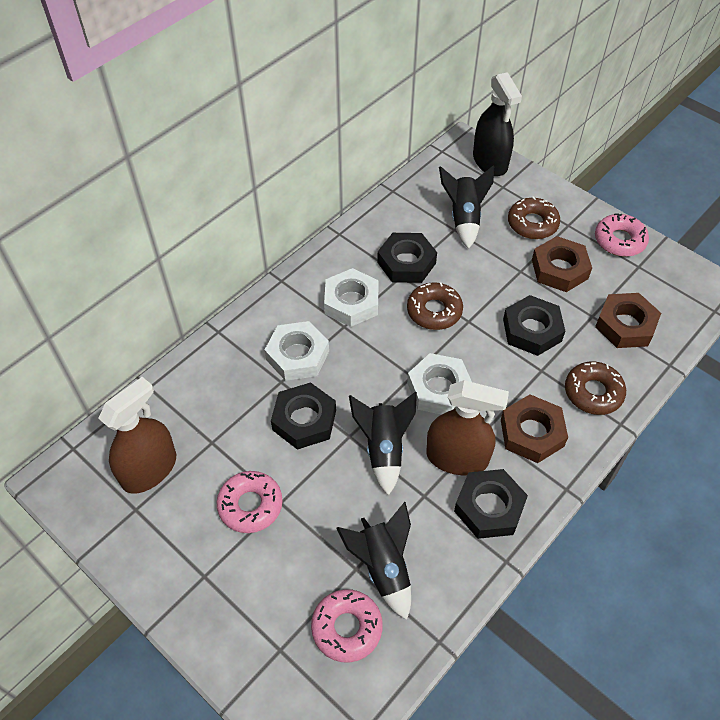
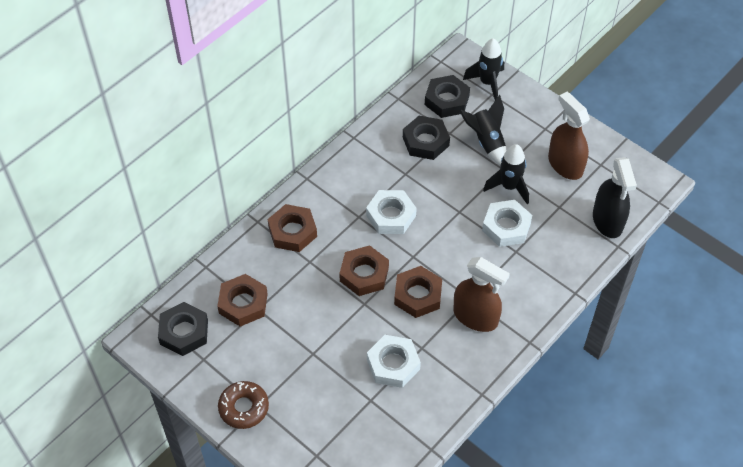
black nut: 4 -> 3
brown donut: 3 -> 1
brown nut: 3 -> 4
pink donut: 3 -> 0

